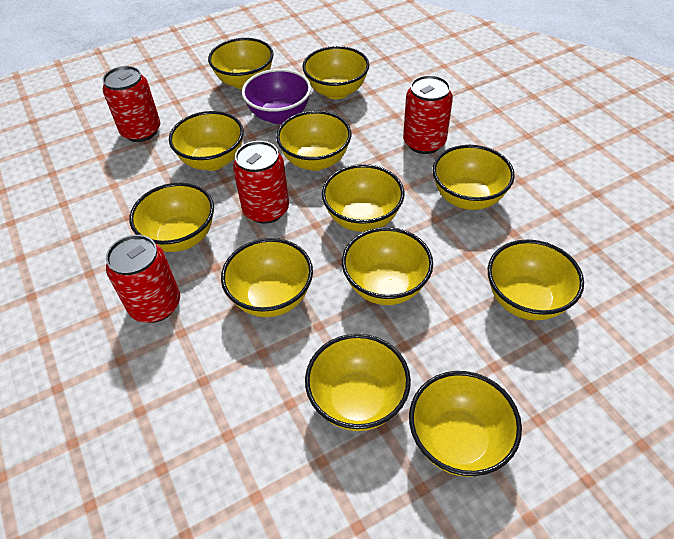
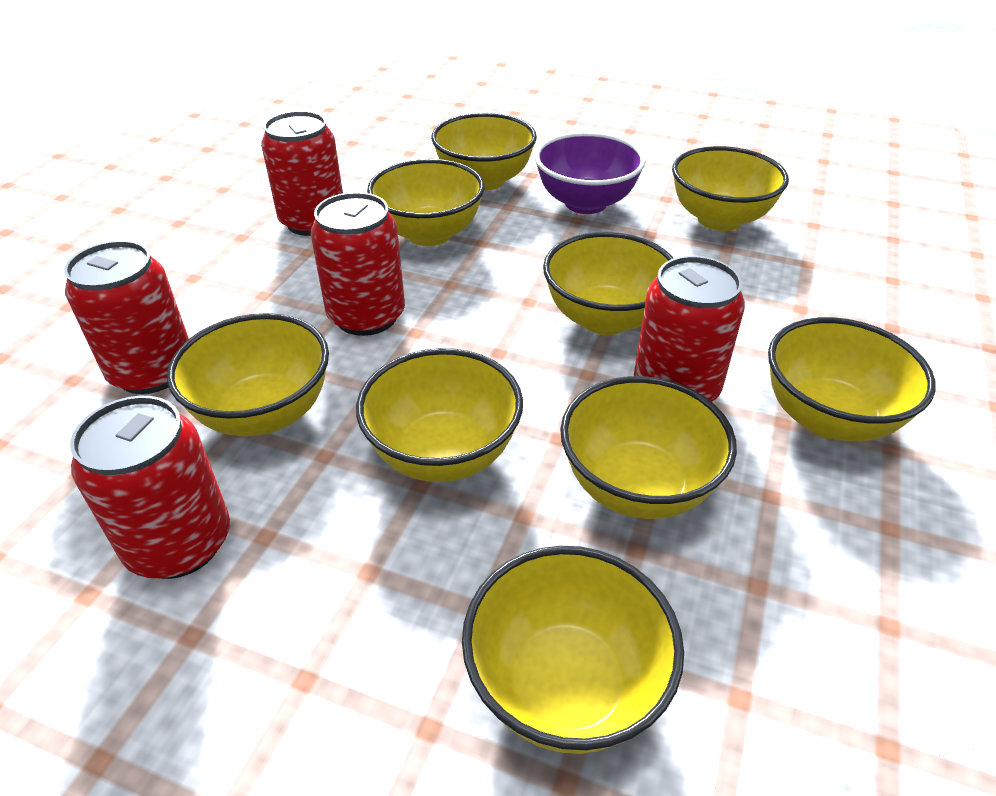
red can: 4 -> 5
yellow bowl: 12 -> 9

